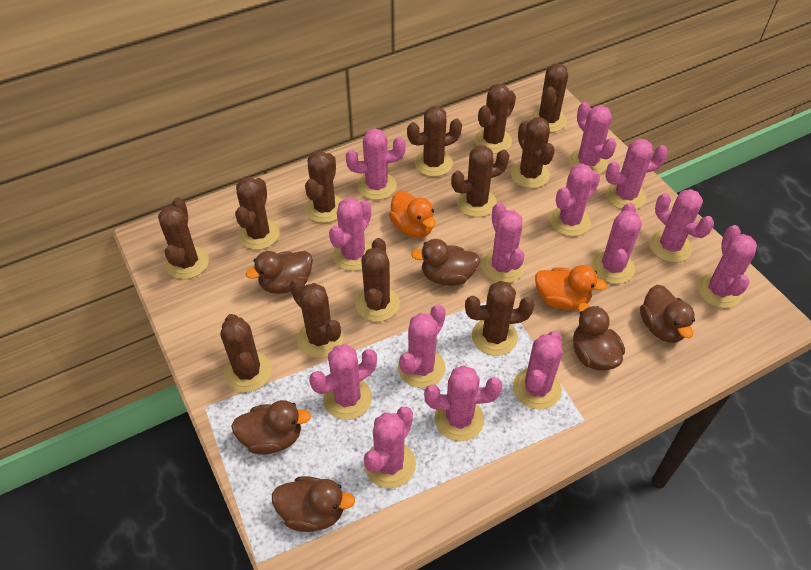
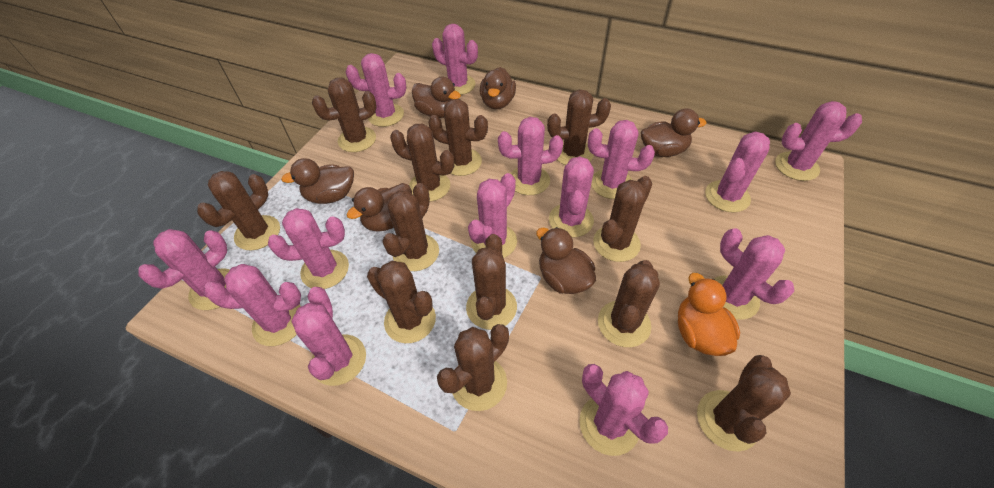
orange duck: 2 -> 1

